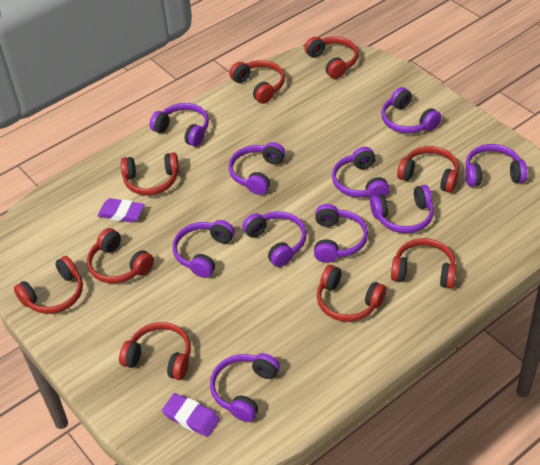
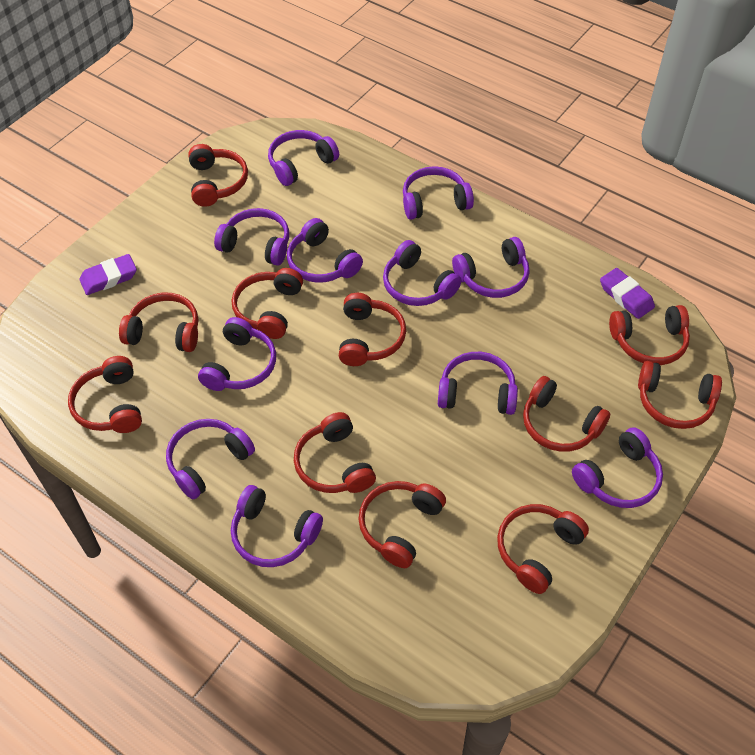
purple headphones: 10 -> 11
red headphones: 9 -> 11

